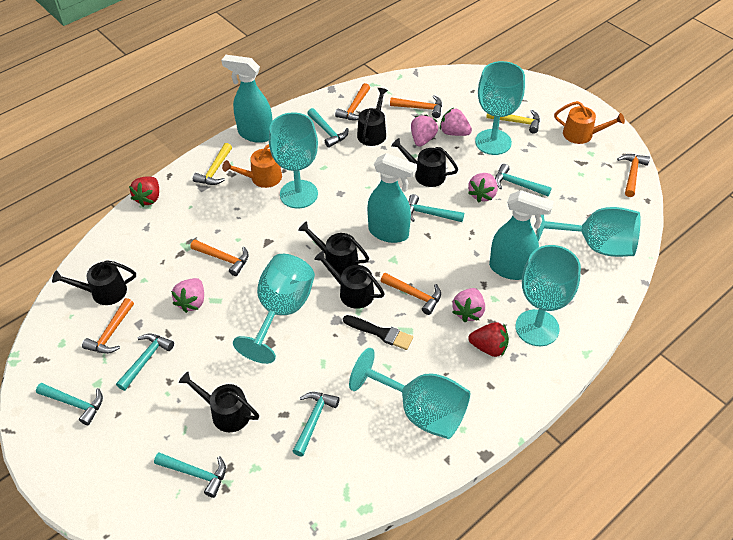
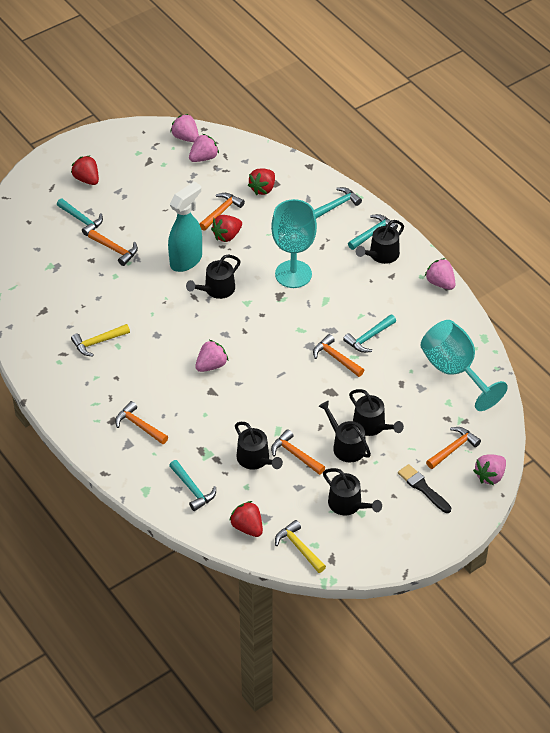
orange watering can: 2 -> 0
red strawberry: 2 -> 4
turquoise goblet: 6 -> 2
turquoise hammer: 7 -> 5
turquoise spray bottle: 3 -> 1

